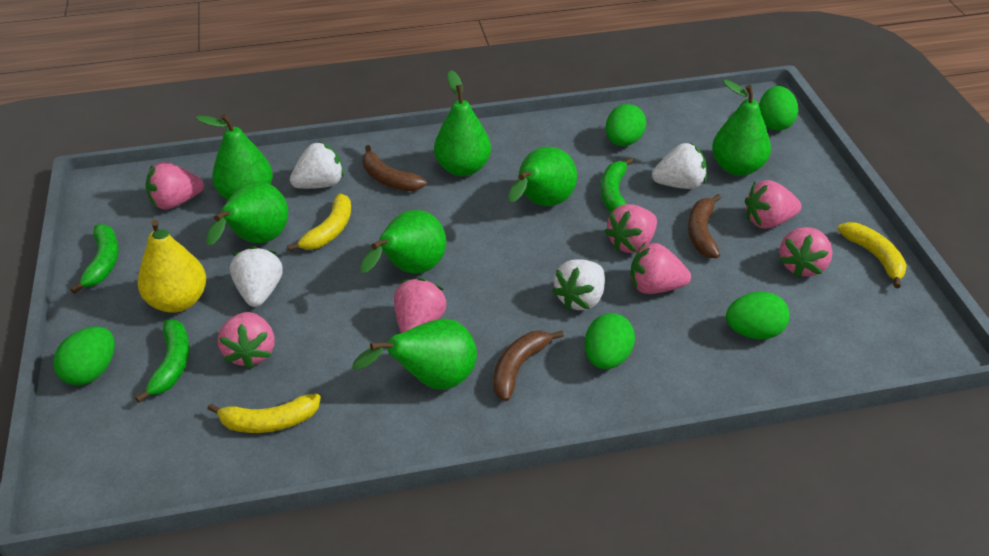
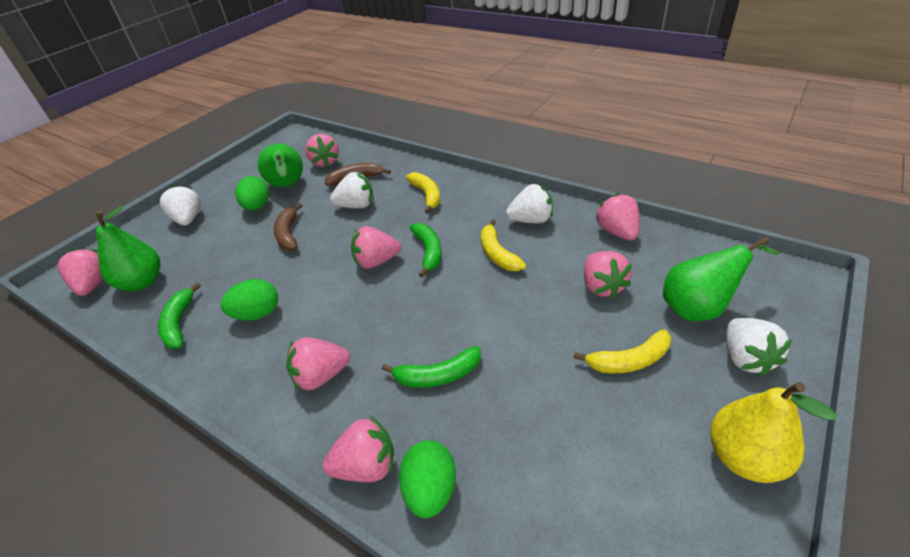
brown banana: 3 -> 2
green egg: 5 -> 3
green pear: 7 -> 3

